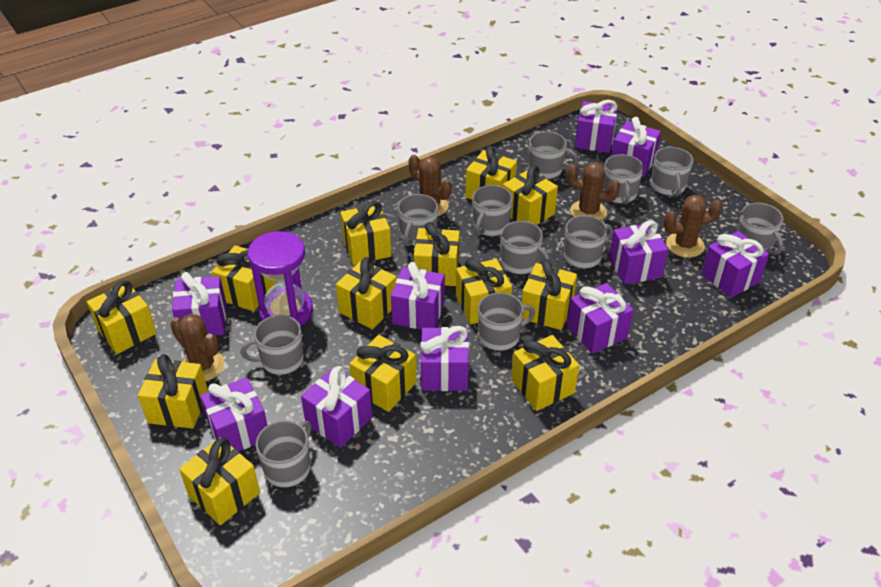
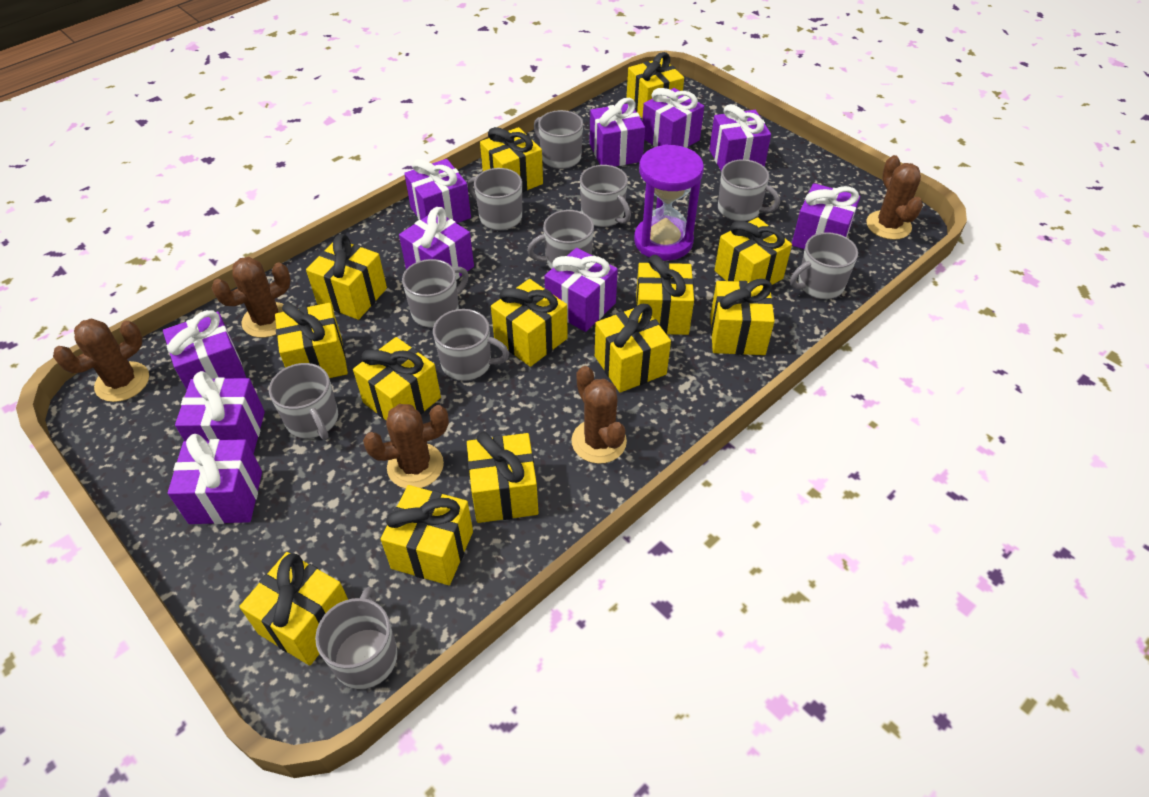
brown cactus: 4 -> 5
grey mug: 11 -> 10

